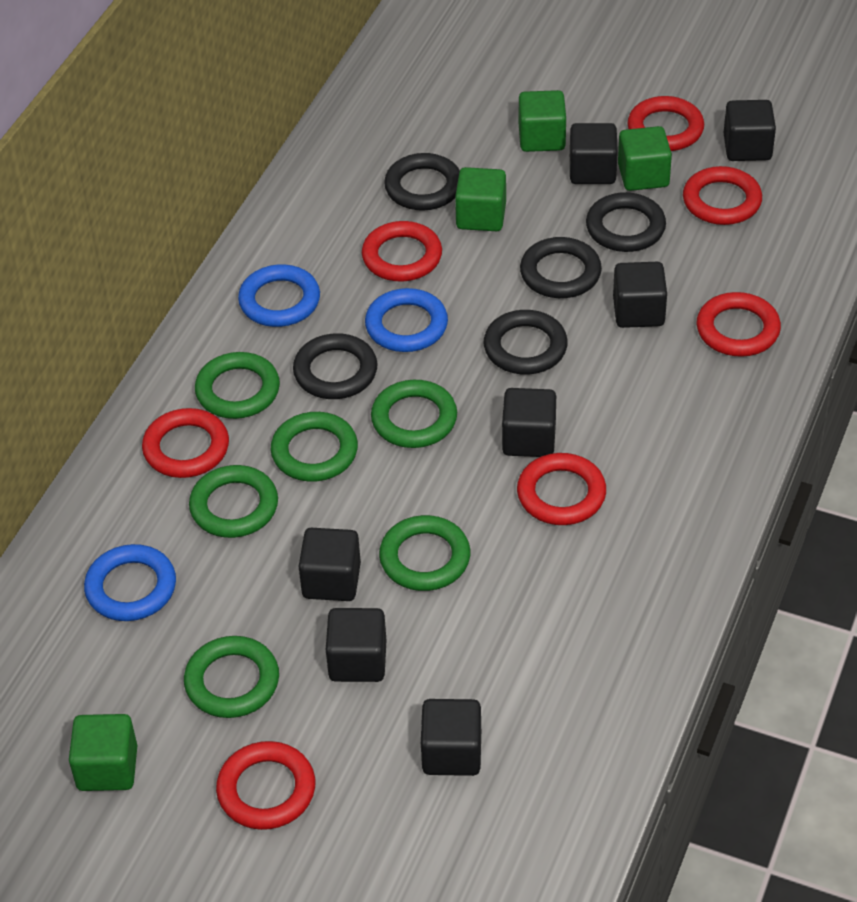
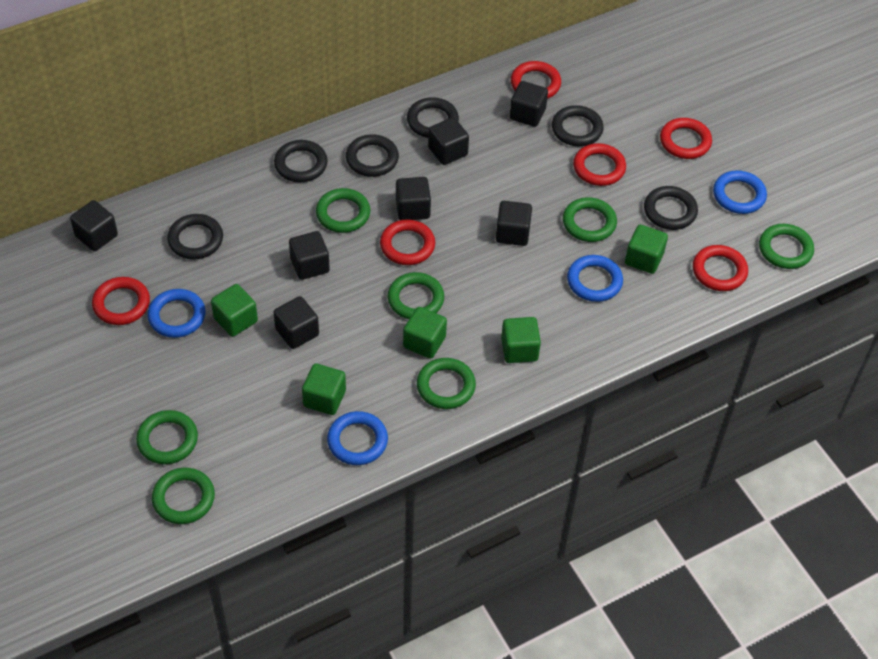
black ring: 5 -> 6
blue ring: 3 -> 4
green cube: 4 -> 5
green ring: 6 -> 7
red ring: 7 -> 6

